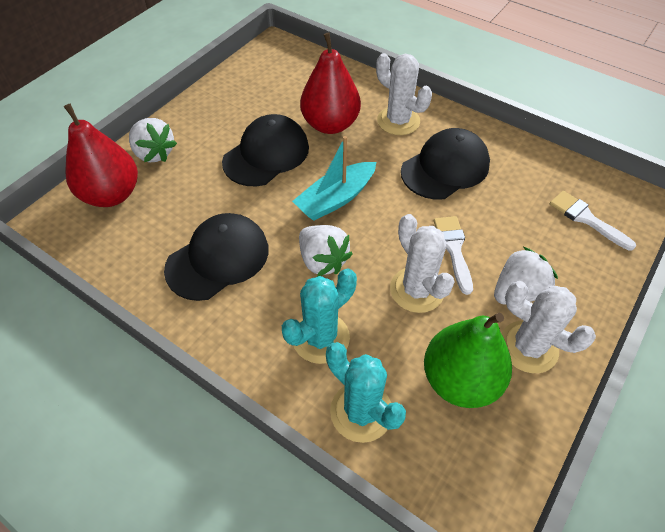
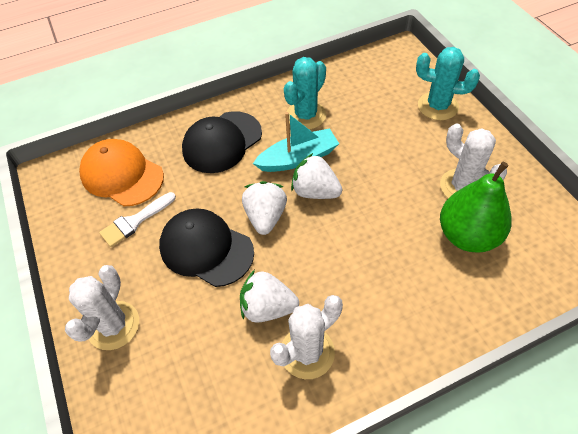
black cap: 3 -> 2
orange cap: 0 -> 1
red pear: 2 -> 0
white brush: 2 -> 1

